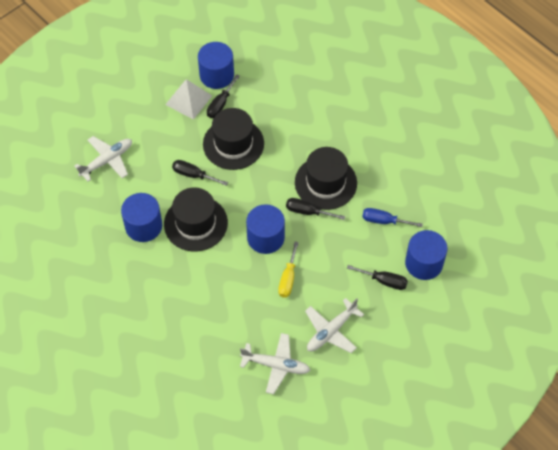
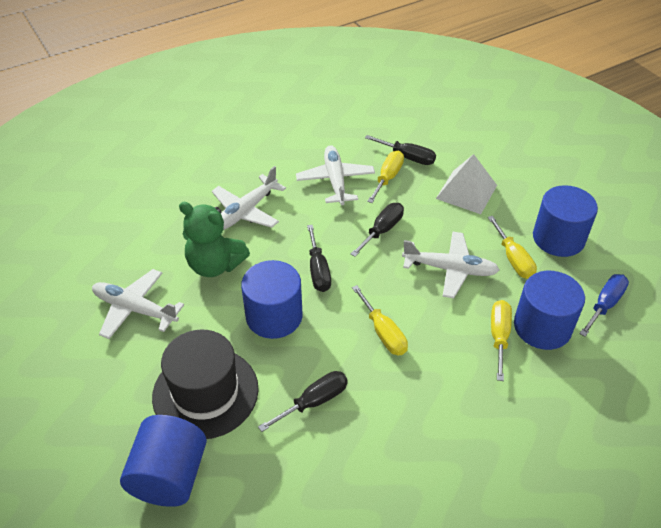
black hat: 3 -> 1
green teddy bear: 0 -> 1
white plane: 3 -> 4
yellow screwdriver: 1 -> 4

